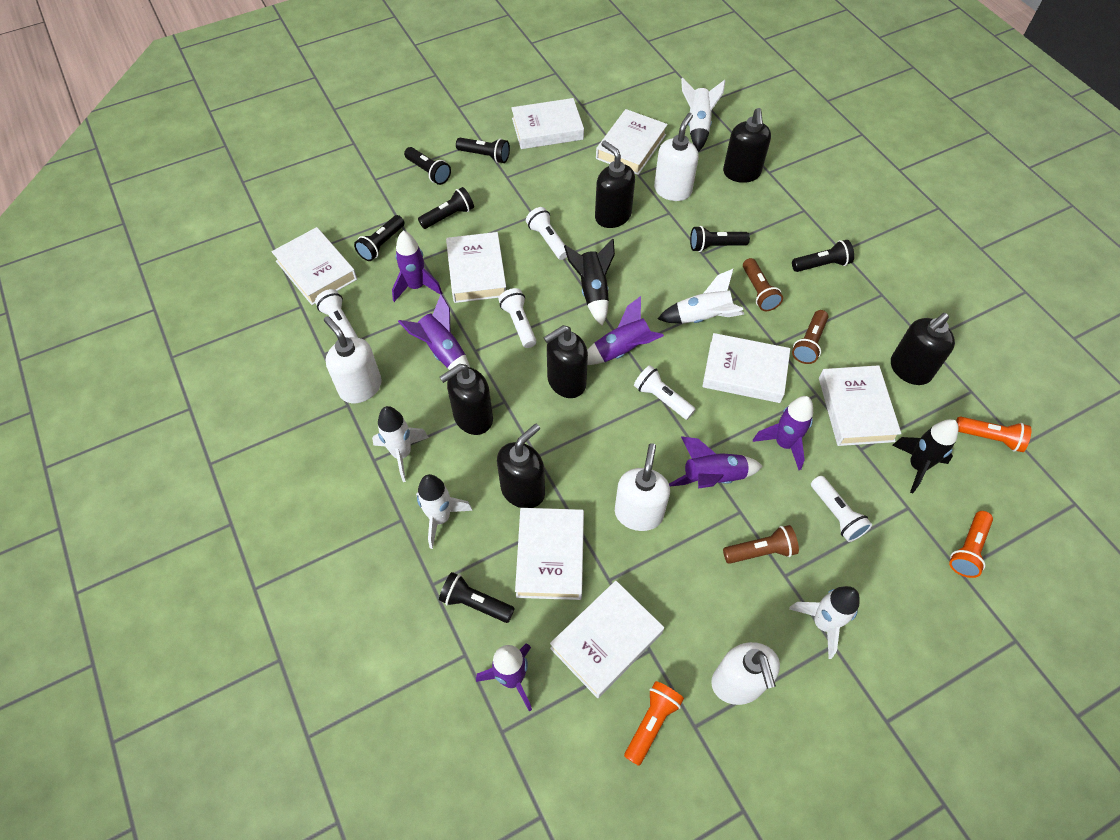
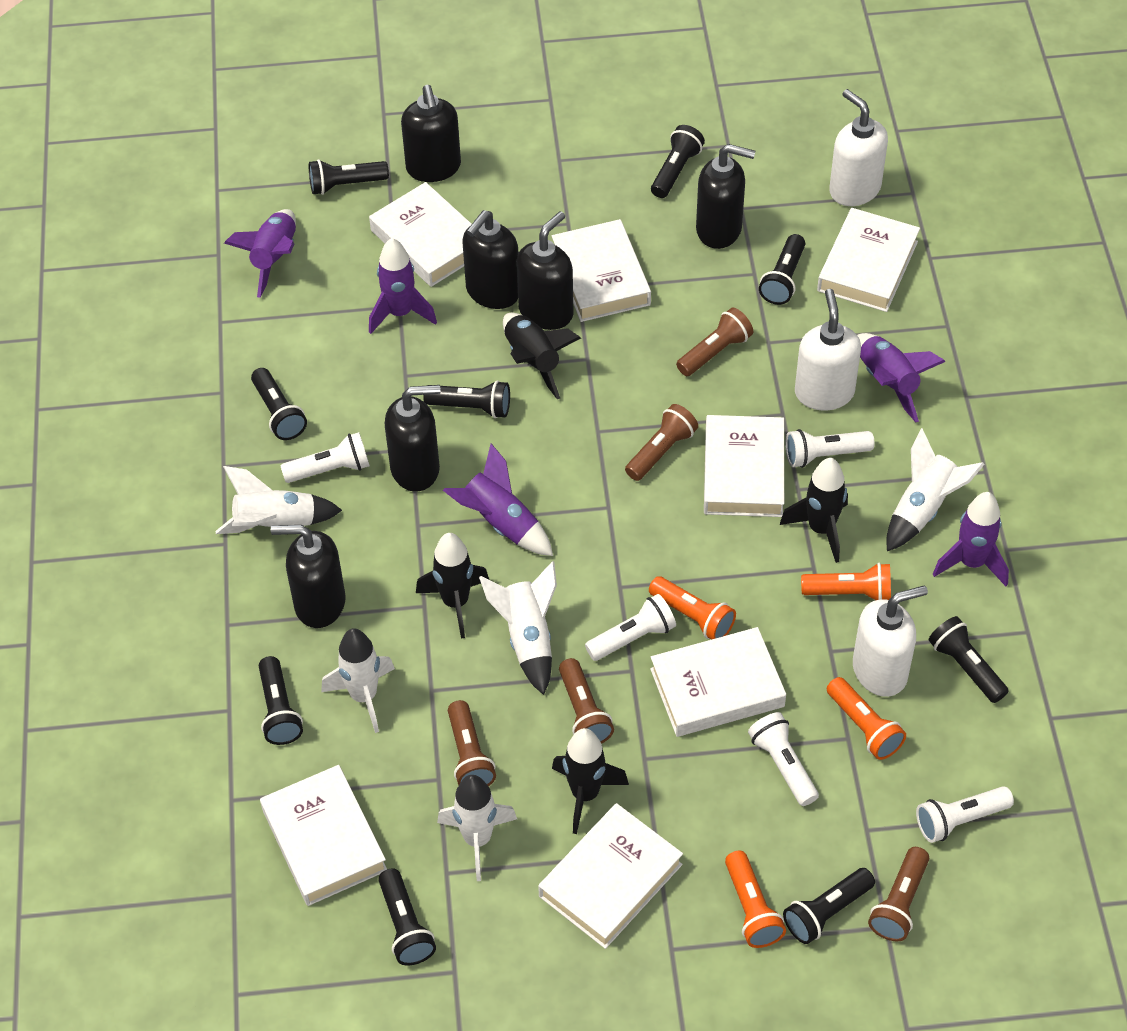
black flashlight: 7 -> 9
black rocket: 2 -> 4
brown flashlight: 3 -> 5
orange flashlight: 3 -> 4
purple rocket: 6 -> 5
white book: 8 -> 7
white soap dispenser: 4 -> 3

